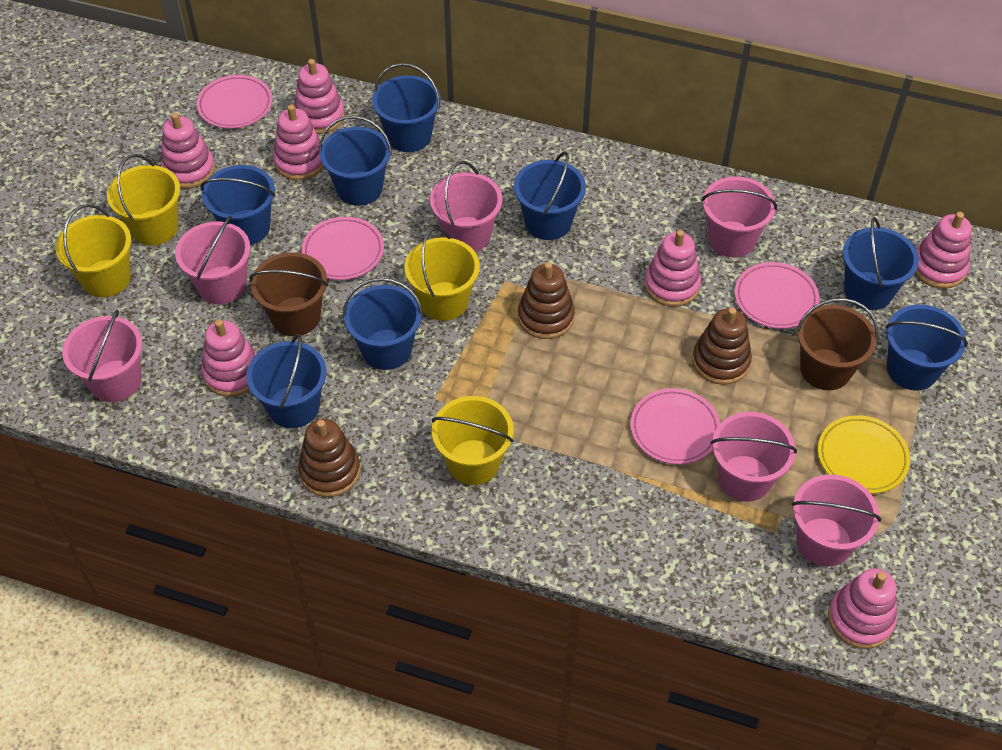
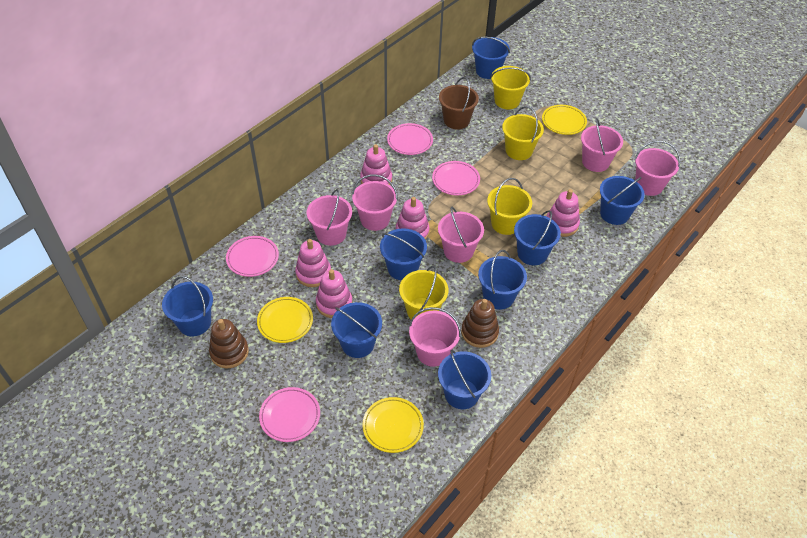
brown bucket: 2 -> 1
brown stacking toy: 3 -> 2
pink stacking toy: 7 -> 5
yellow plate: 1 -> 3

